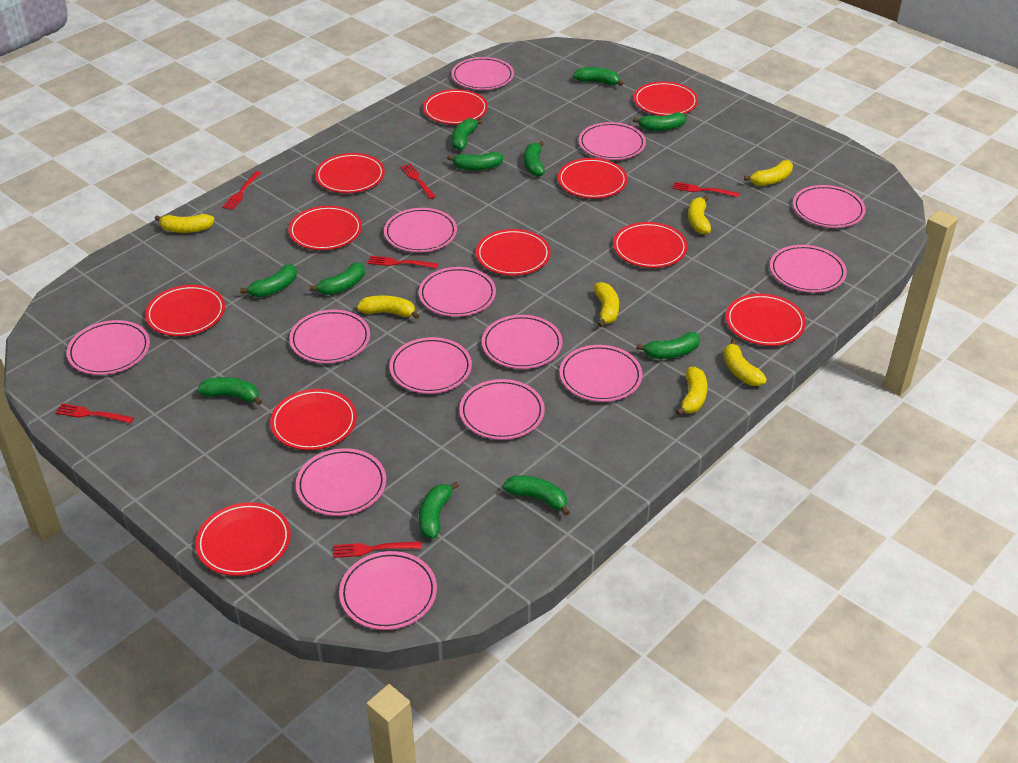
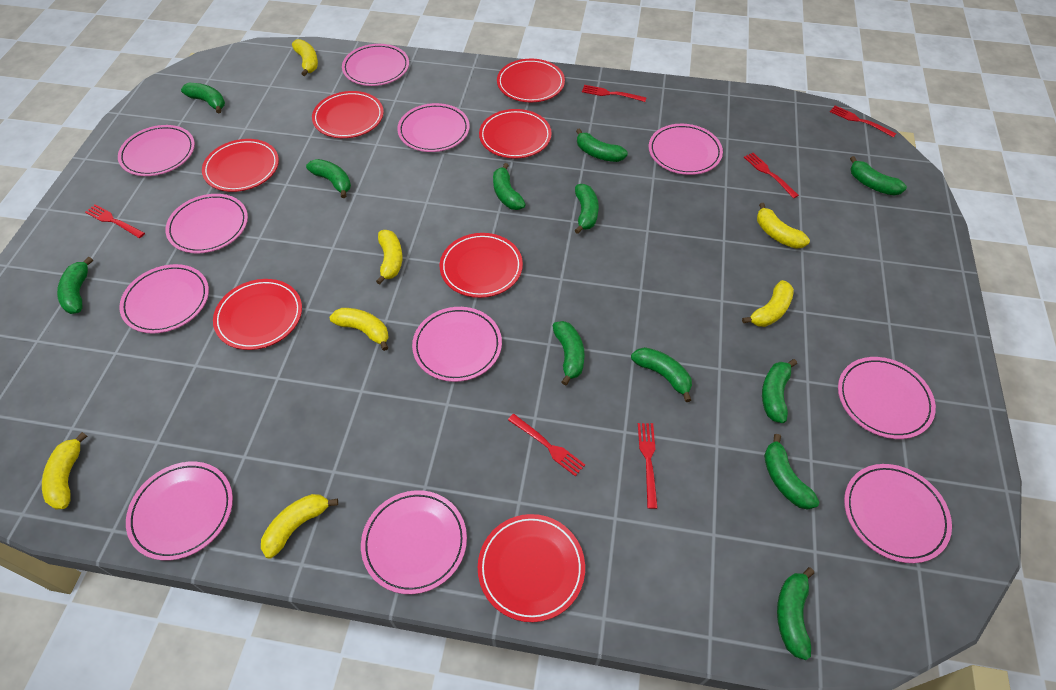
green banana: 11 -> 12
pink plate: 14 -> 11
red plate: 11 -> 7

